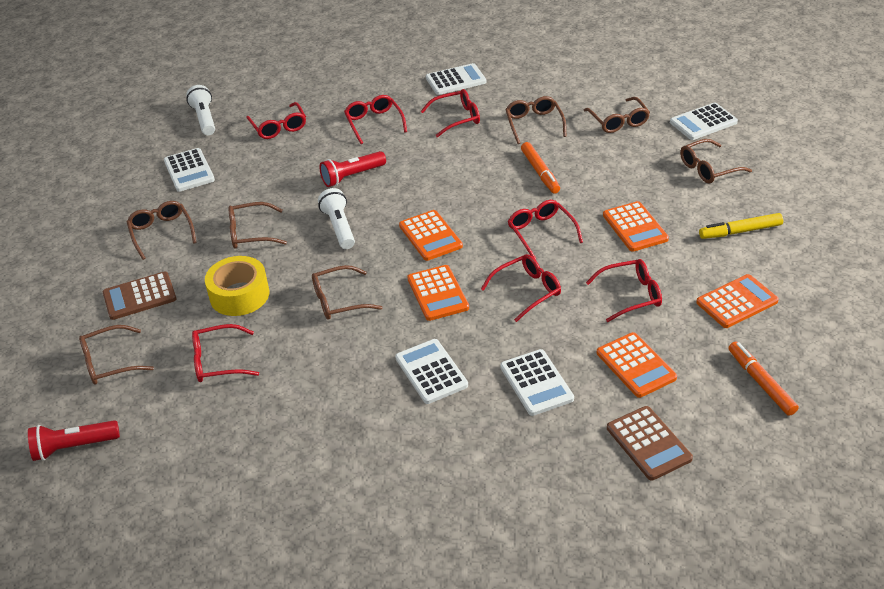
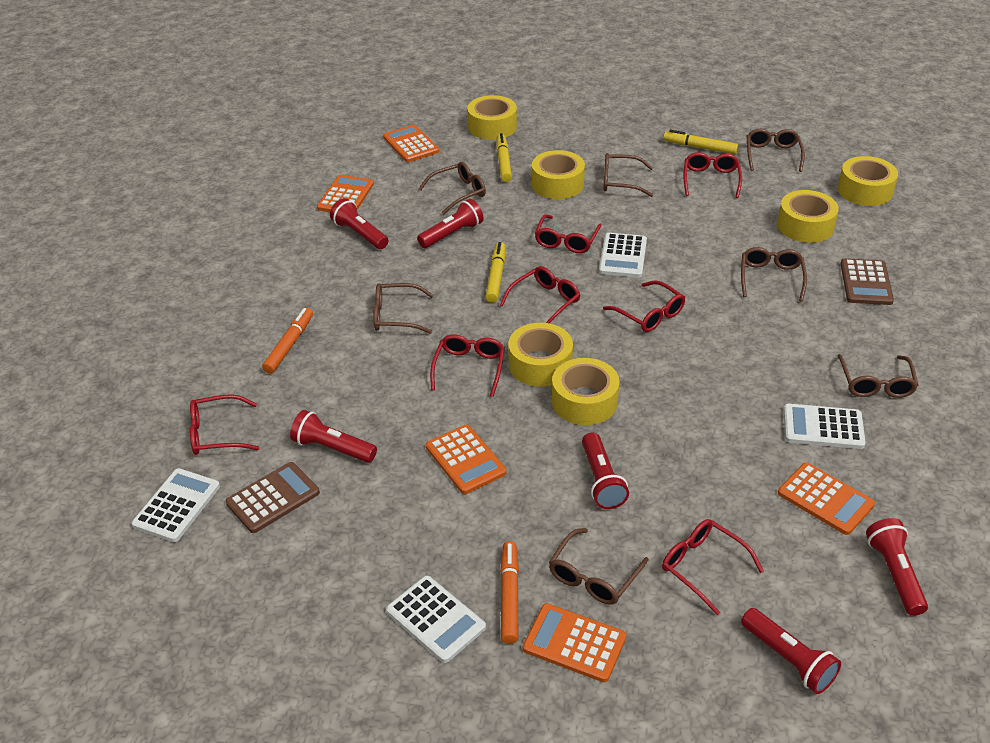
red flashlight: 2 -> 6
white calculator: 5 -> 4
white flashlight: 2 -> 0
yellow marker: 1 -> 3
yellow tape: 1 -> 6

